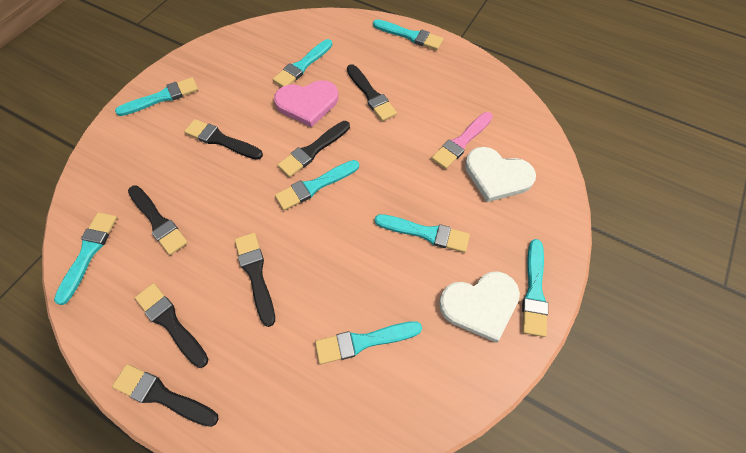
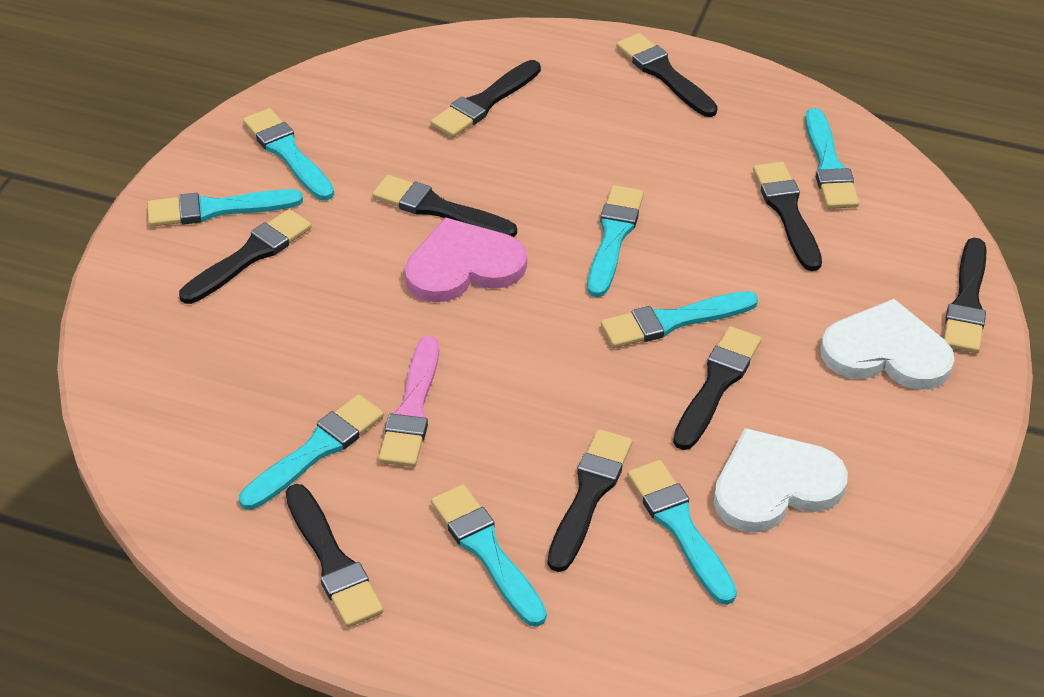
black brush: 7 -> 9

